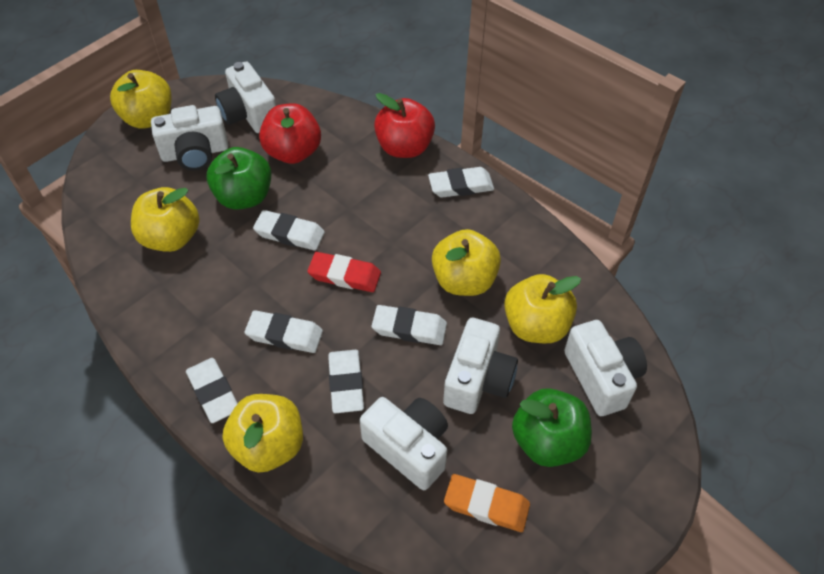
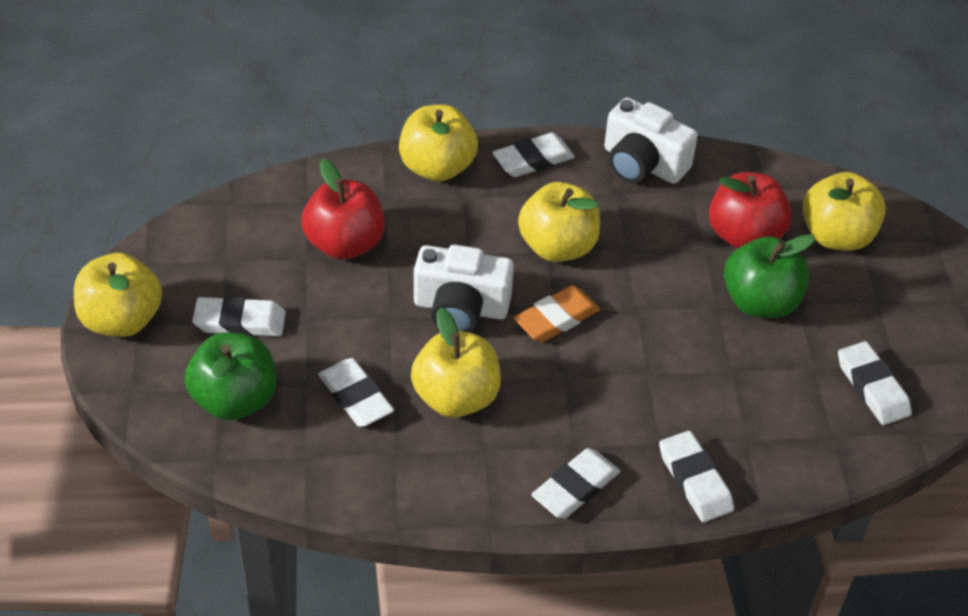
red eraser: 1 -> 0
white camera: 5 -> 2

